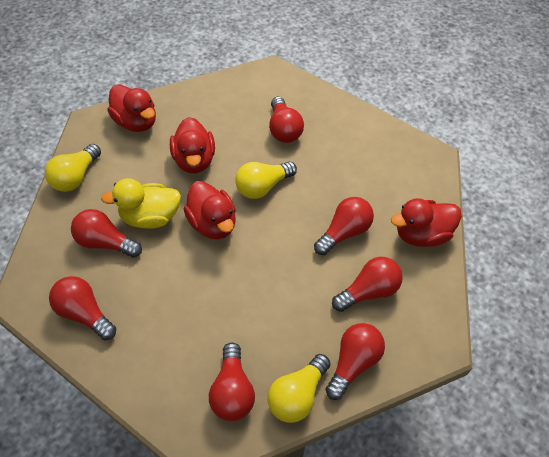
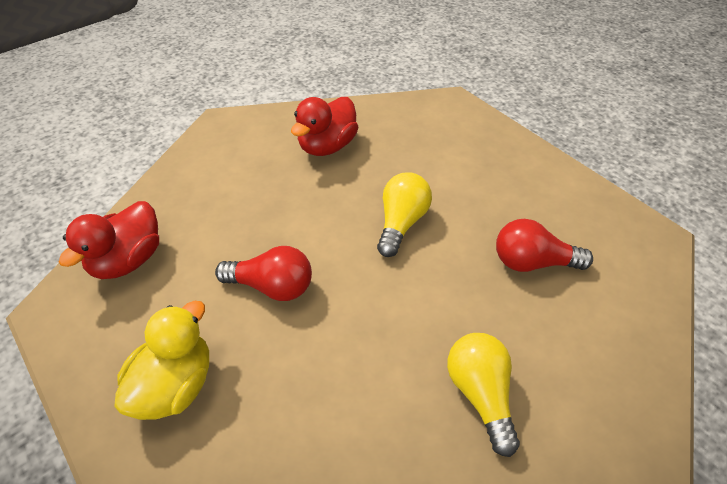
red duck: 4 -> 2
red light bulb: 7 -> 2
yellow light bulb: 3 -> 2

